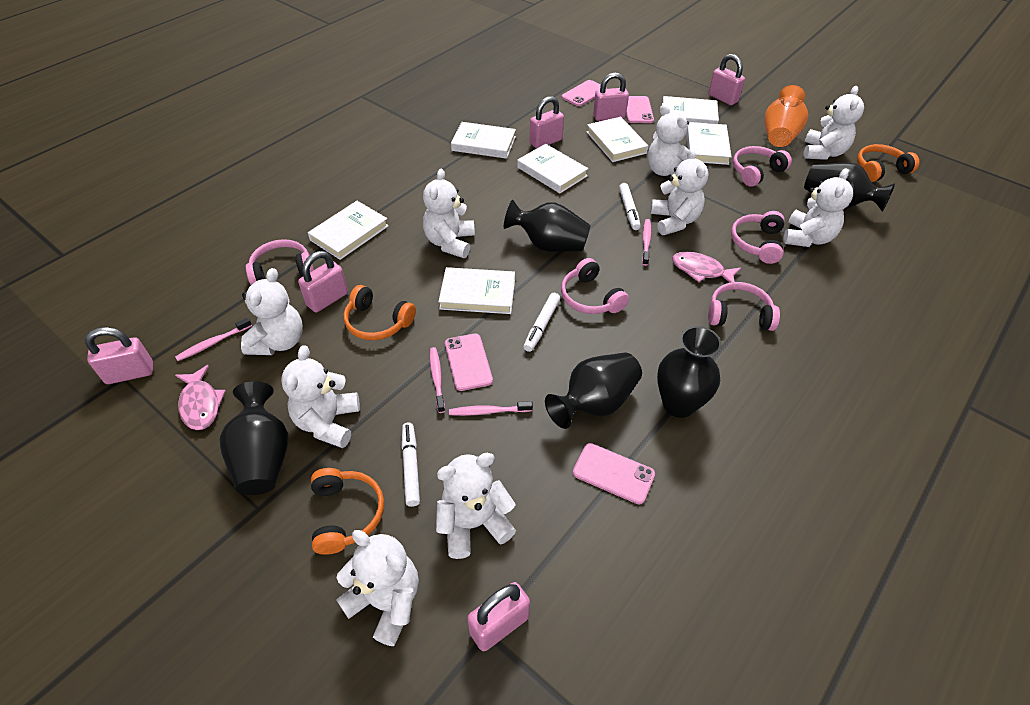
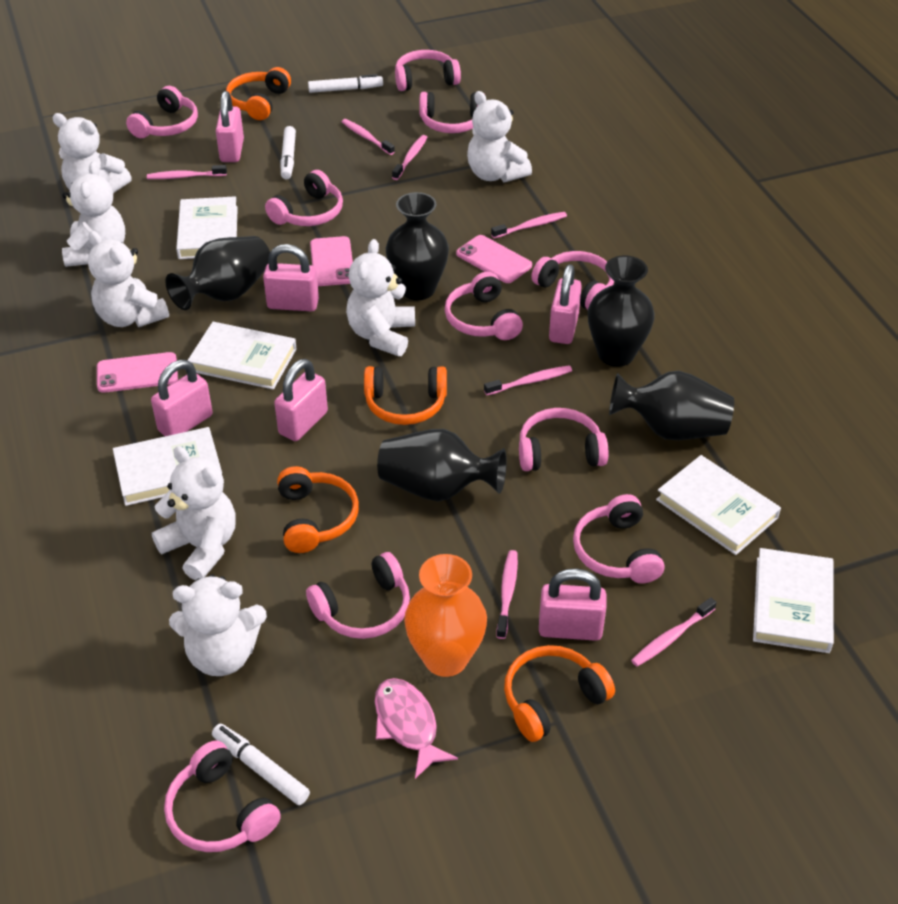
orange headphones: 3 -> 4
pink fish: 2 -> 1
pink headphones: 5 -> 10
pink phone: 4 -> 3
pink toothbrush: 4 -> 7
white book: 7 -> 5
white teddy bear: 9 -> 7

